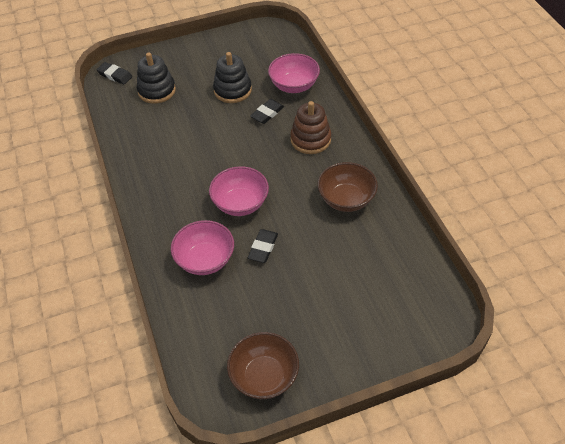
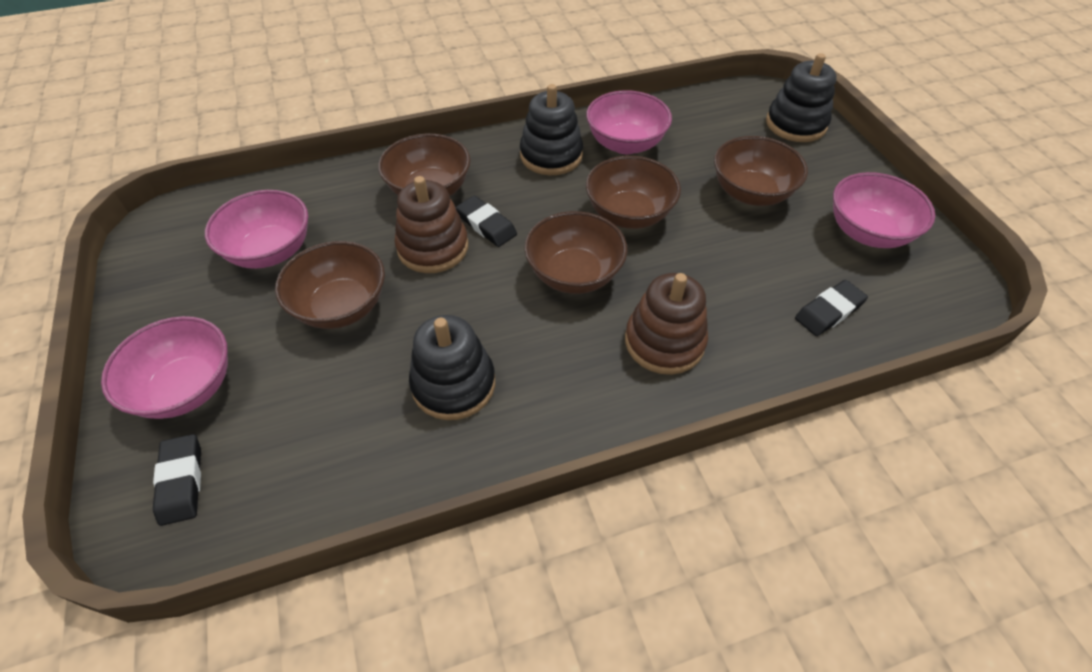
black stacking toy: 2 -> 3
brown bowl: 2 -> 5
brown stacking toy: 1 -> 2
pink bowl: 3 -> 4

